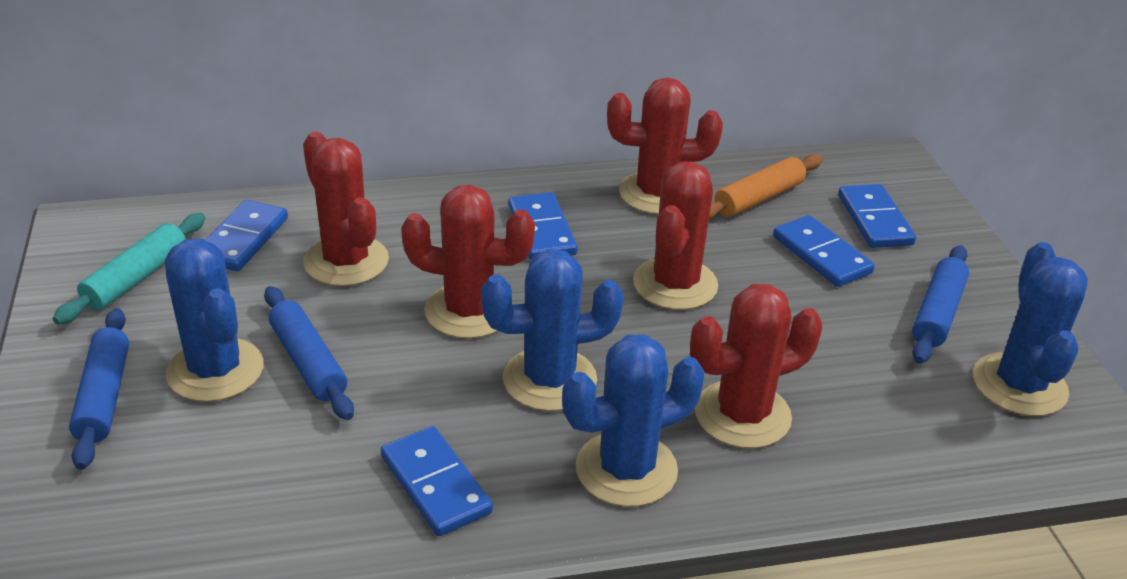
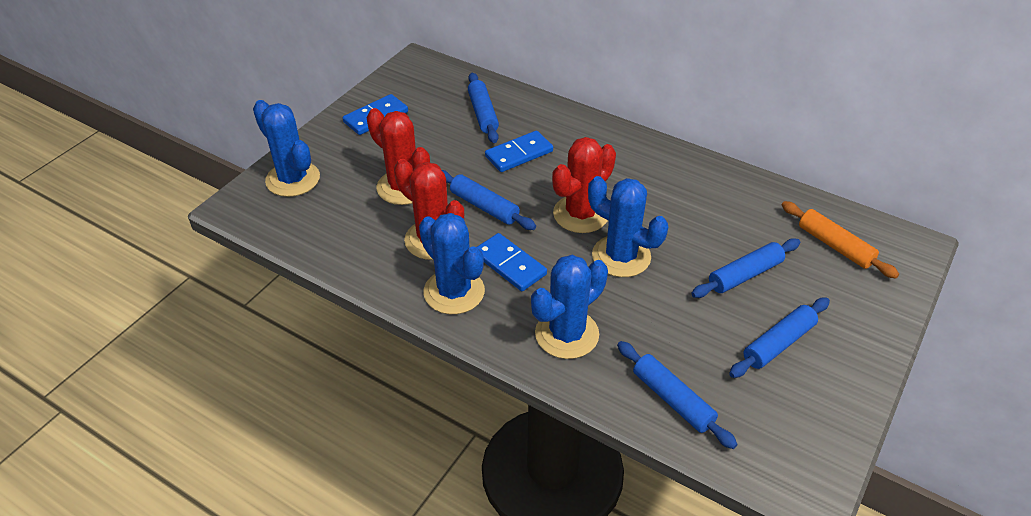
blue domino: 5 -> 3
blue rolling pin: 3 -> 5
red cactus: 5 -> 3
turquoise rolling pin: 1 -> 0

